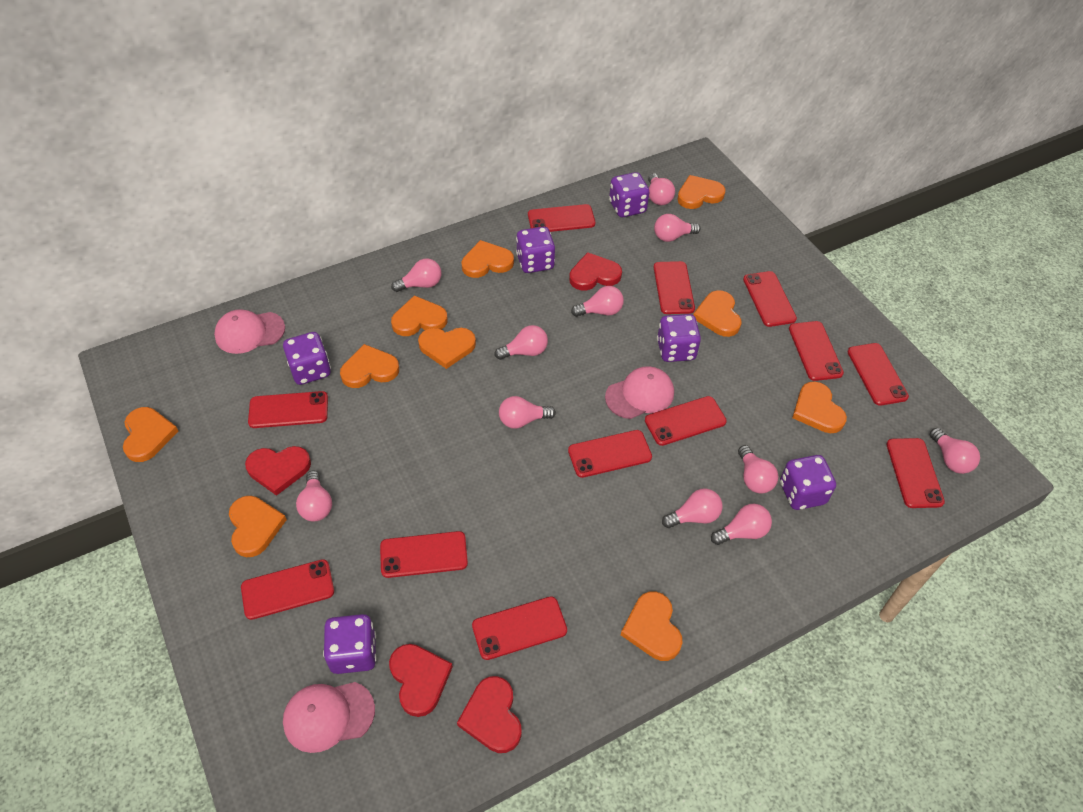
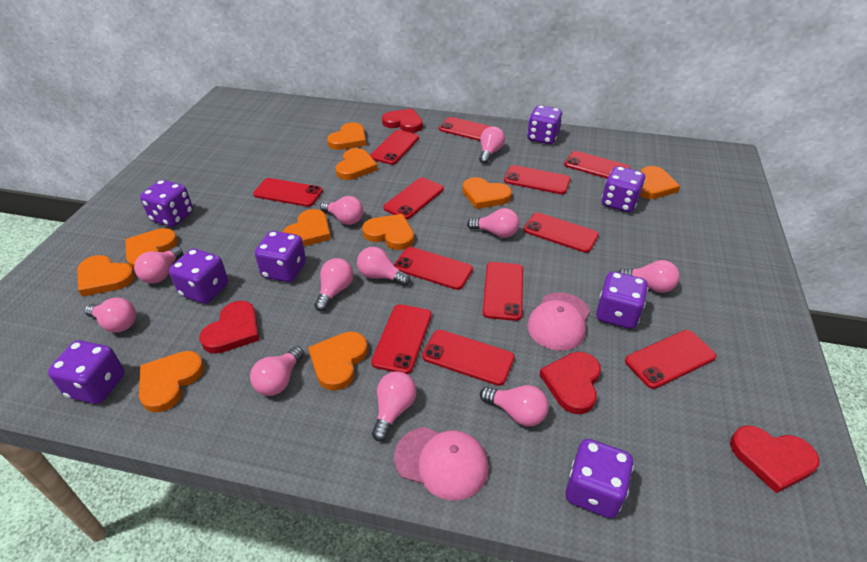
pink cap: 3 -> 2
purple dice: 6 -> 8

